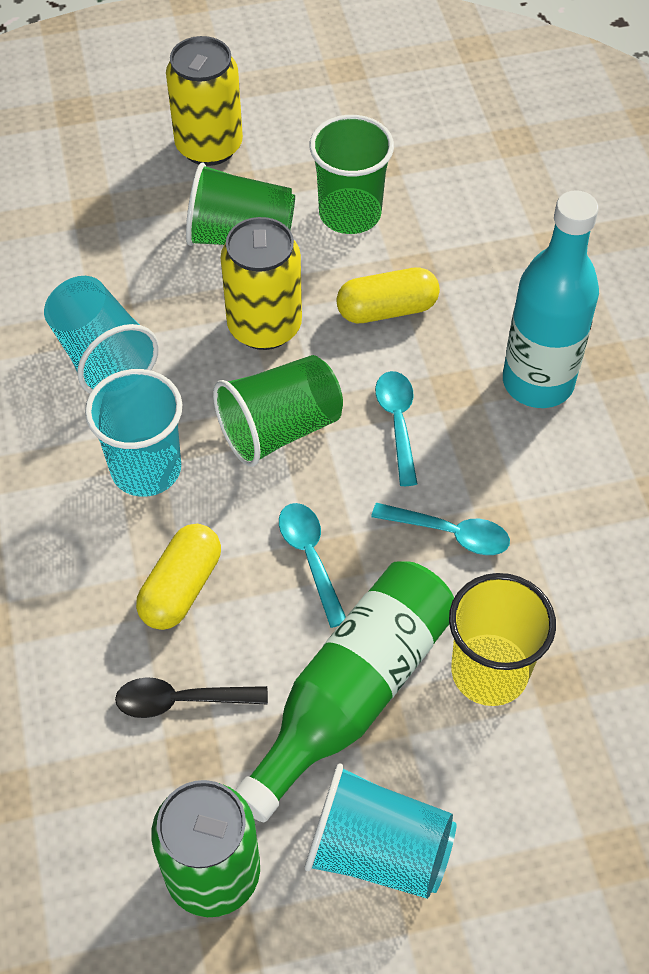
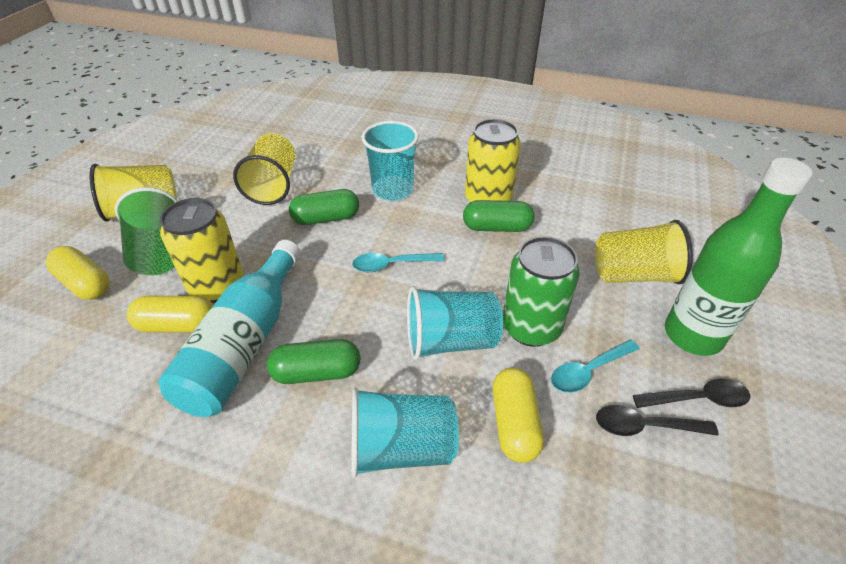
black spoon: 1 -> 2
green capsule: 0 -> 3
green cup: 3 -> 1
turquoise spoon: 3 -> 2
yellow capsule: 2 -> 3
yellow cup: 1 -> 3

